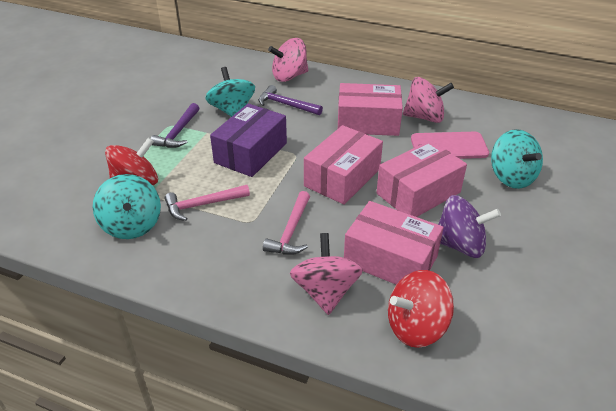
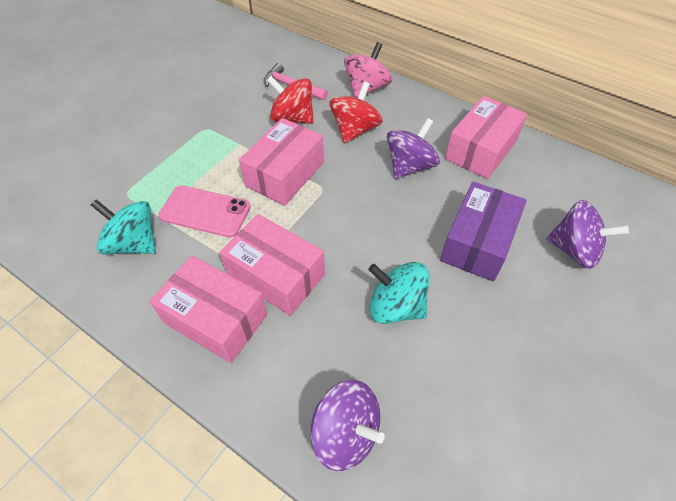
pink hammer: 2 -> 1
pink spinning top: 3 -> 1
purple hammer: 2 -> 0
purple spinning top: 1 -> 3
turquoise spinning top: 3 -> 2

